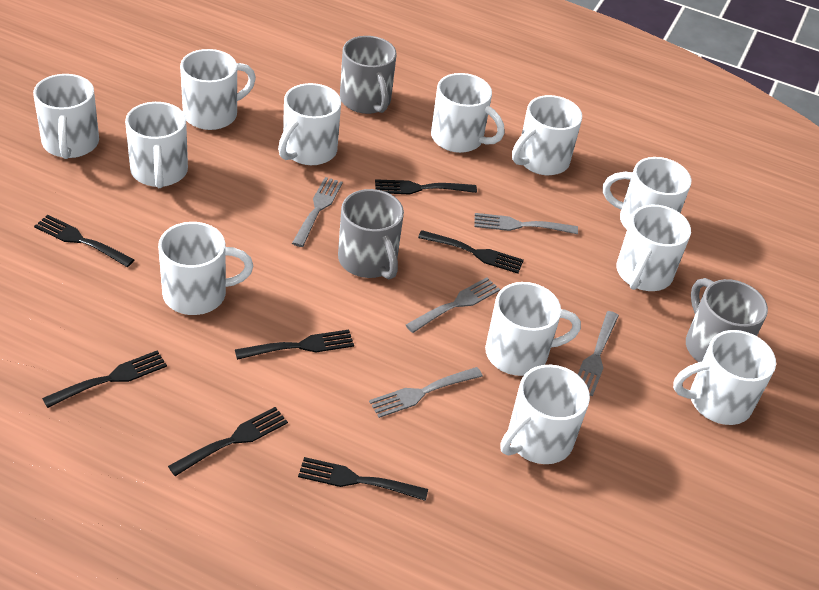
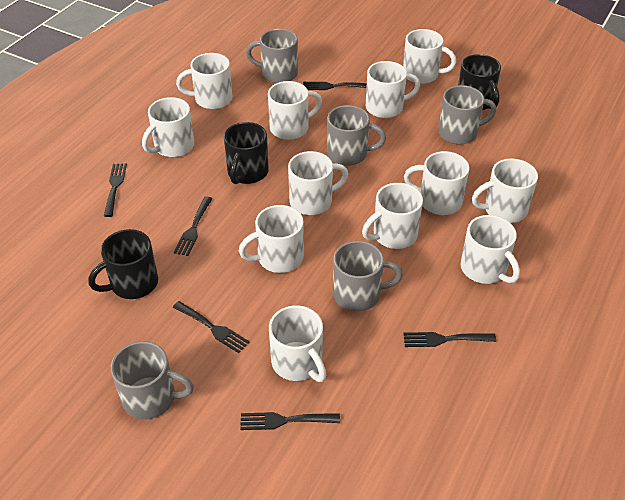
black fork: 7 -> 6
black mug: 0 -> 3
grey fork: 5 -> 0
grey mug: 3 -> 5

